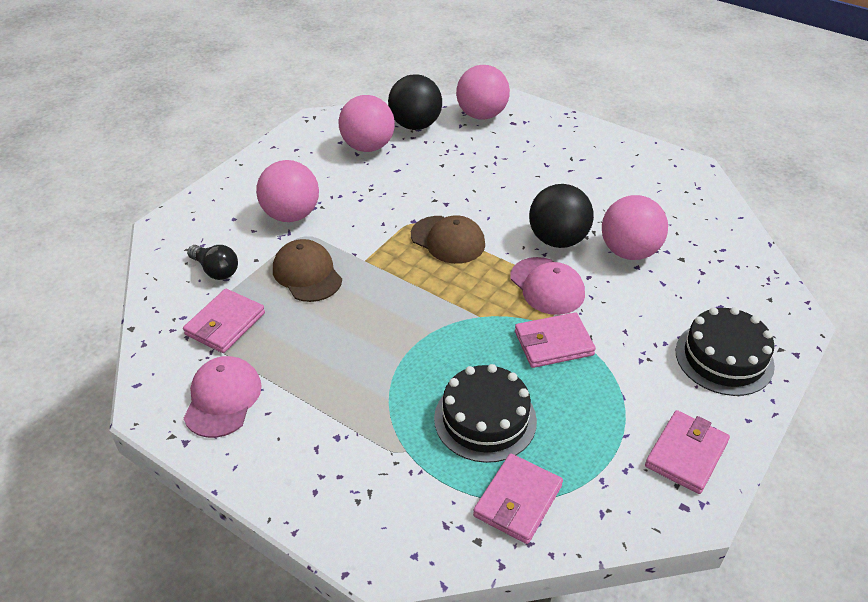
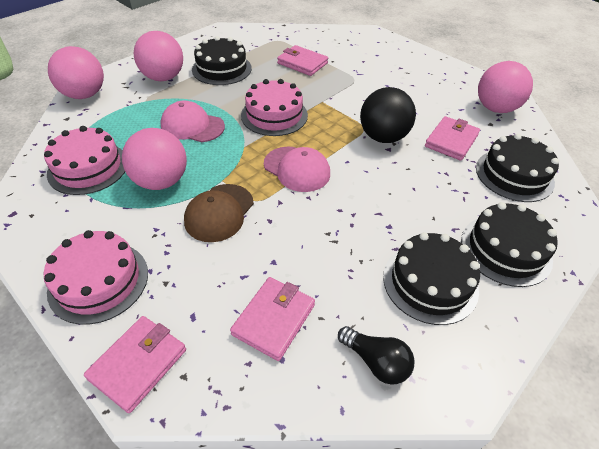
black ball: 2 -> 1
black cake: 2 -> 4
brown cap: 2 -> 1
pink cake: 0 -> 3

